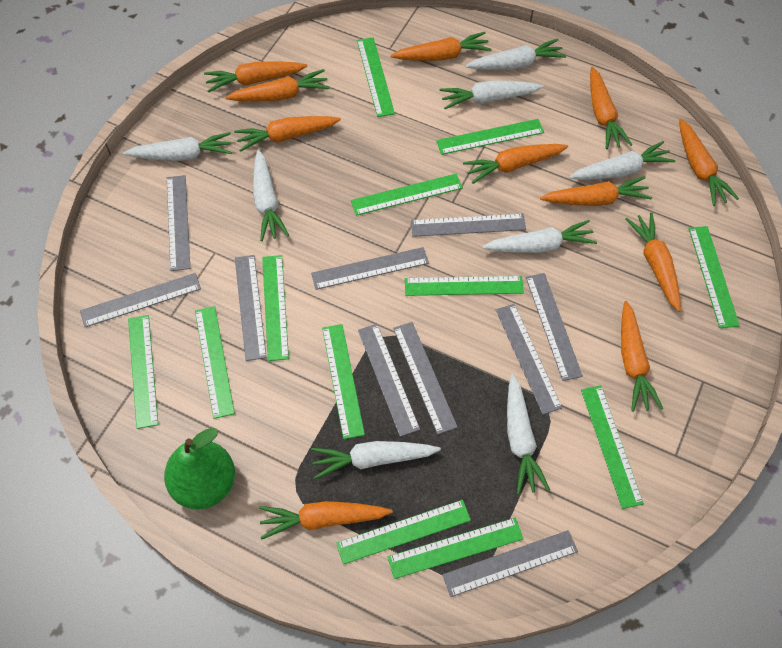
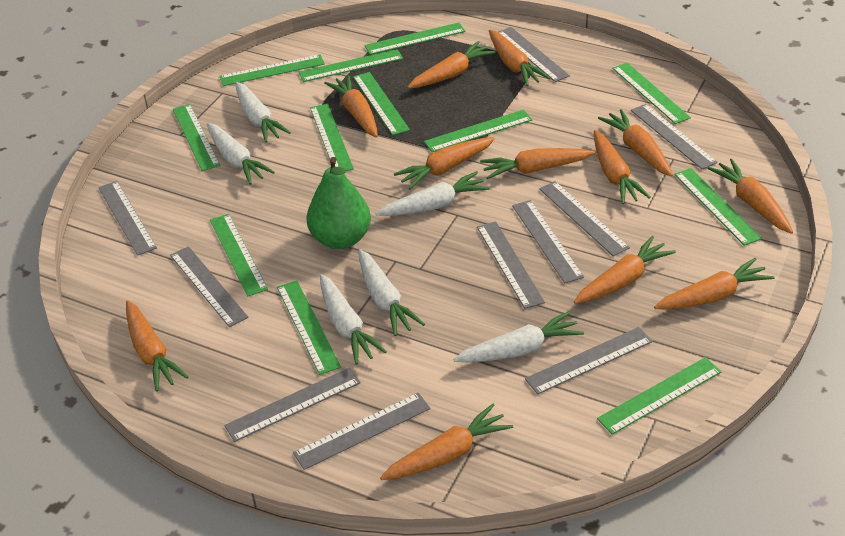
orange carrot: 11 -> 12
white carrot: 8 -> 6

